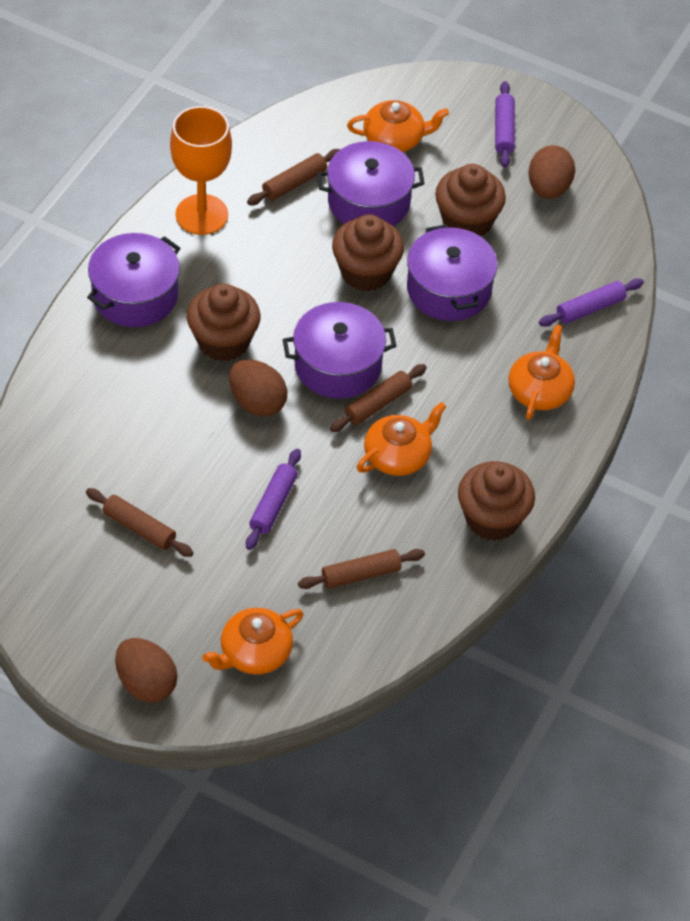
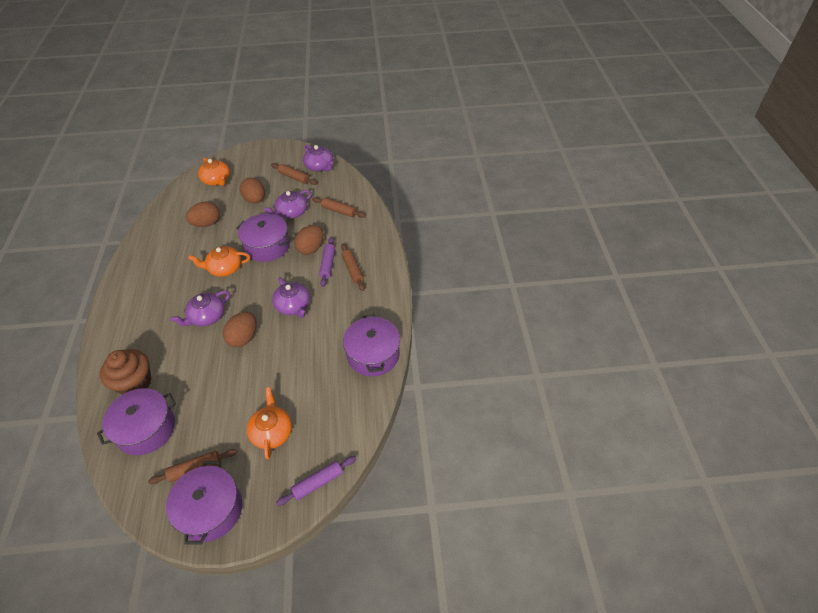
brown cupcake: 4 -> 1
brown egg: 3 -> 4
orange goblet: 1 -> 0
orange teapot: 4 -> 3
purple rolling pin: 3 -> 2
purple teapot: 0 -> 4

